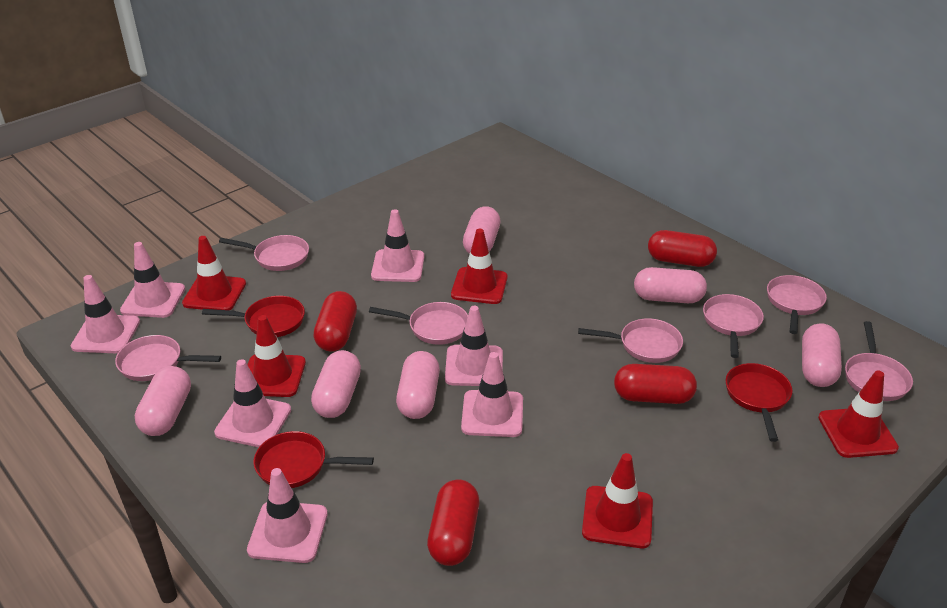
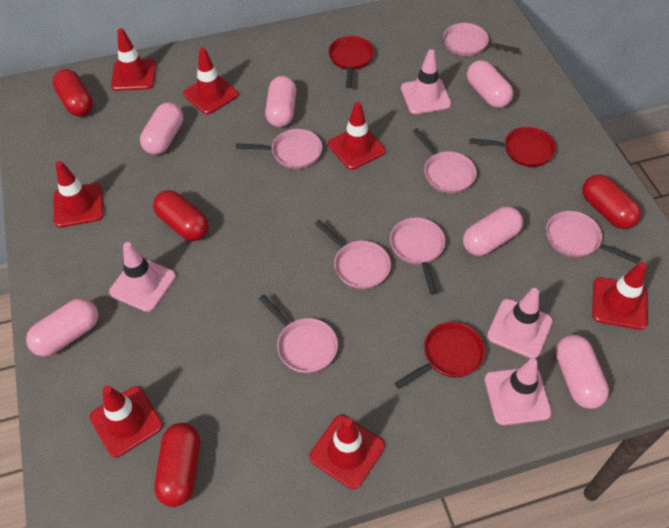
pink traffic cone: 7 -> 4
red traffic cone: 5 -> 7

